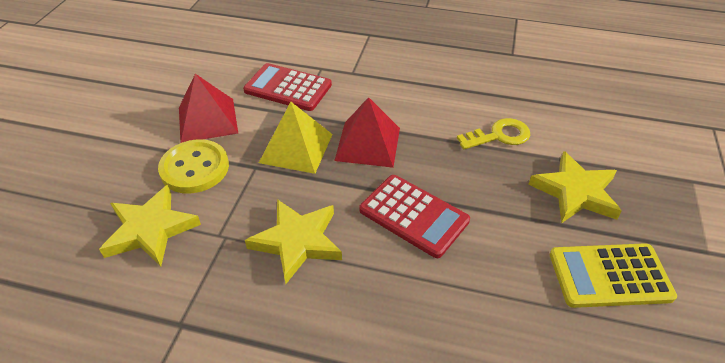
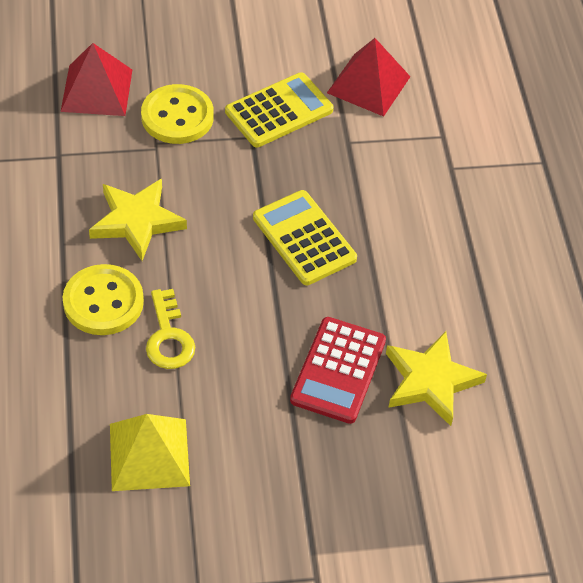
red calculator: 2 -> 1
yellow button: 1 -> 2
yellow calculator: 1 -> 2
yellow star: 3 -> 2

